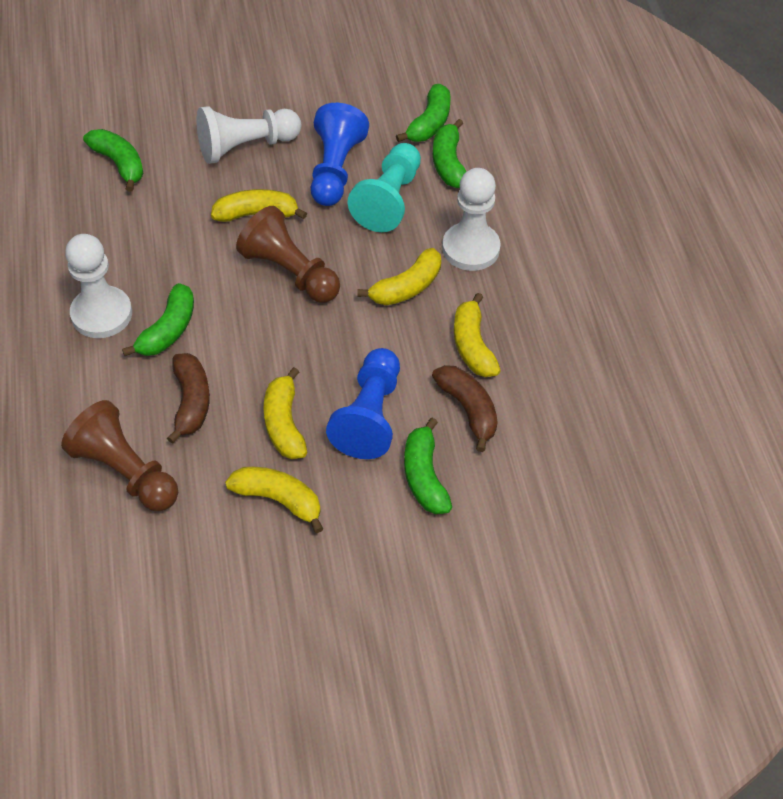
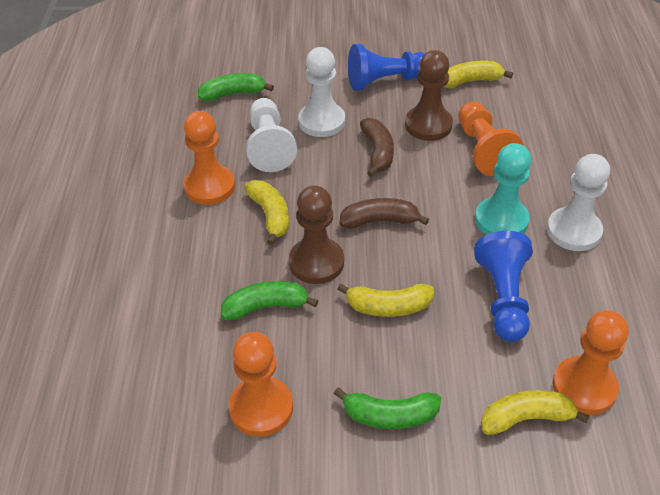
green banana: 5 -> 3
orange pawn: 0 -> 4
yellow banana: 5 -> 4

